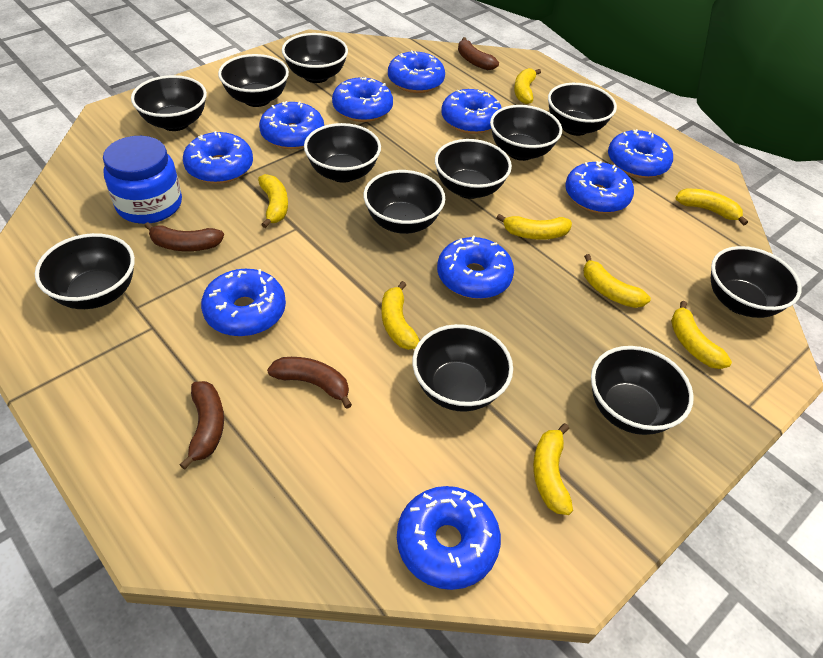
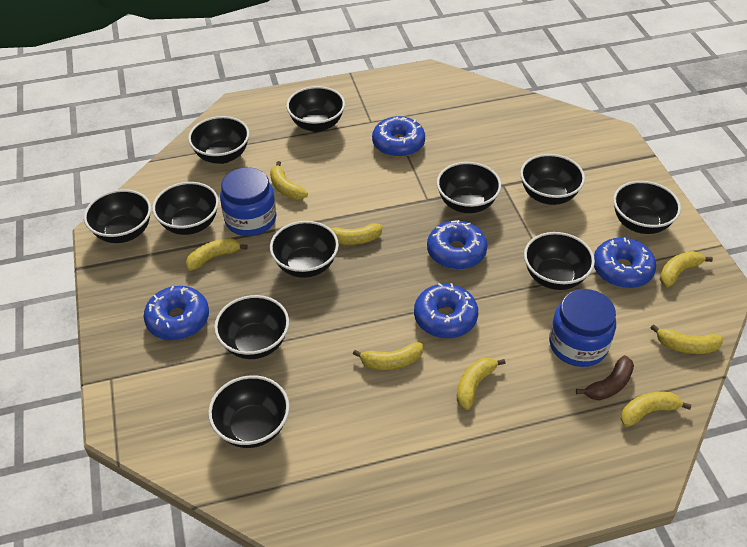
black bowl: 12 -> 11
blue donut: 10 -> 5
blue jar: 1 -> 2
brown banana: 4 -> 1

